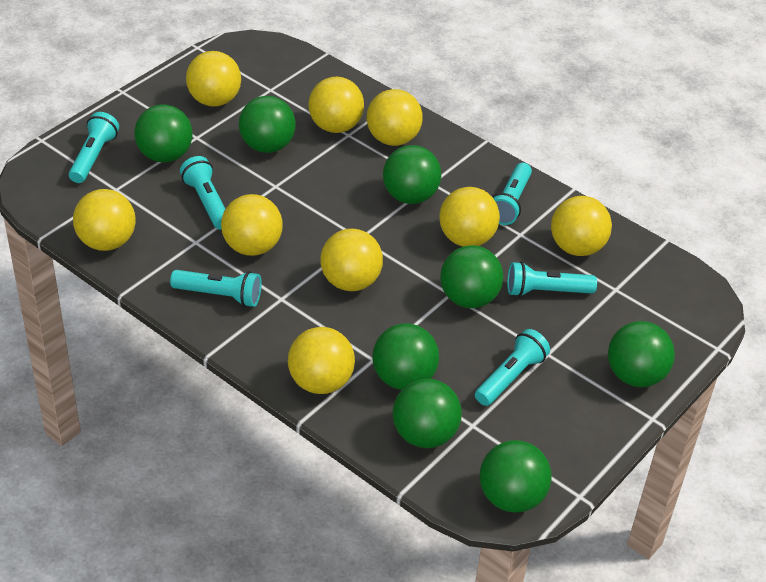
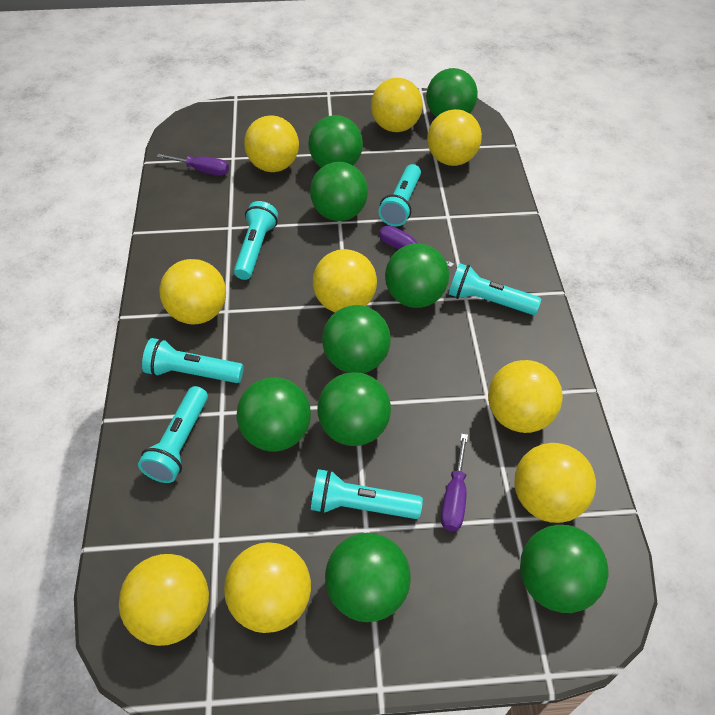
green ball: 8 -> 9
purple screwdriver: 0 -> 3

